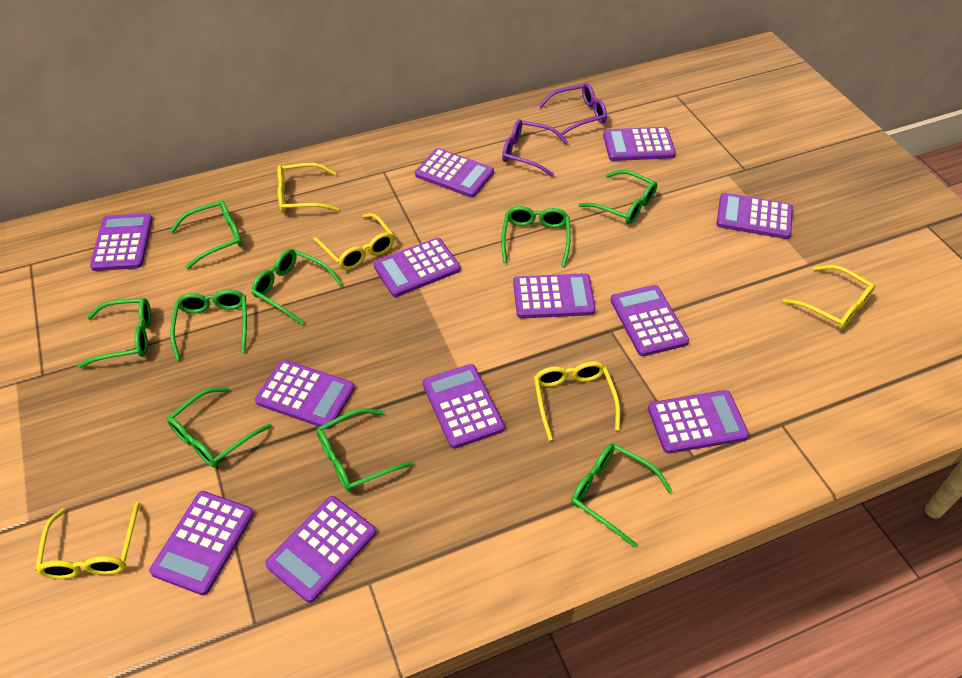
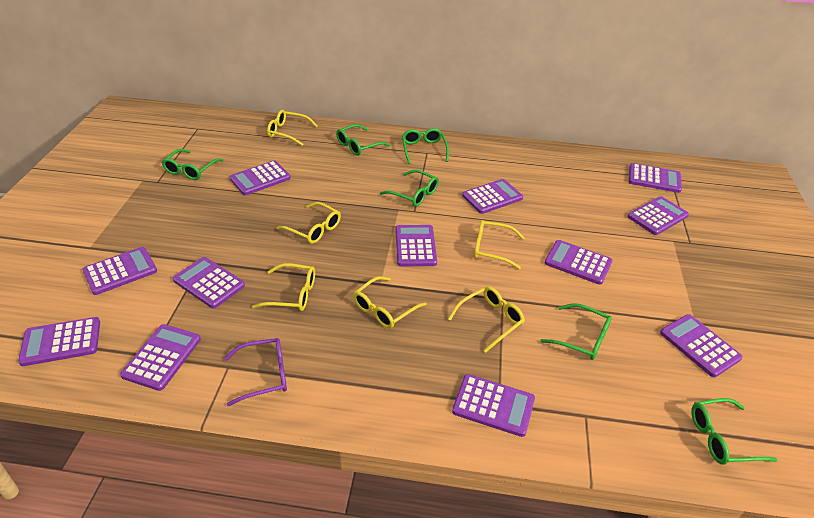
green glasses: 9 -> 6
purple glasses: 2 -> 1
yellow glasses: 5 -> 6

